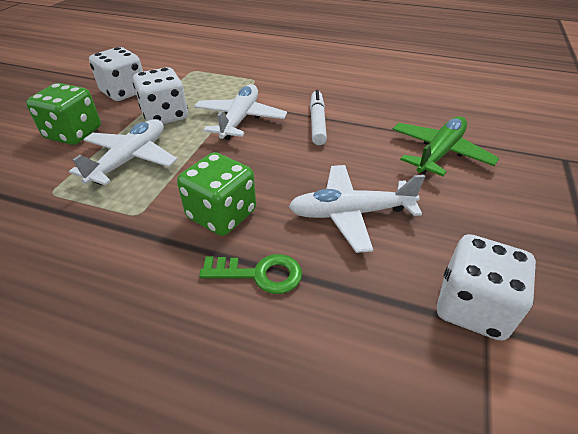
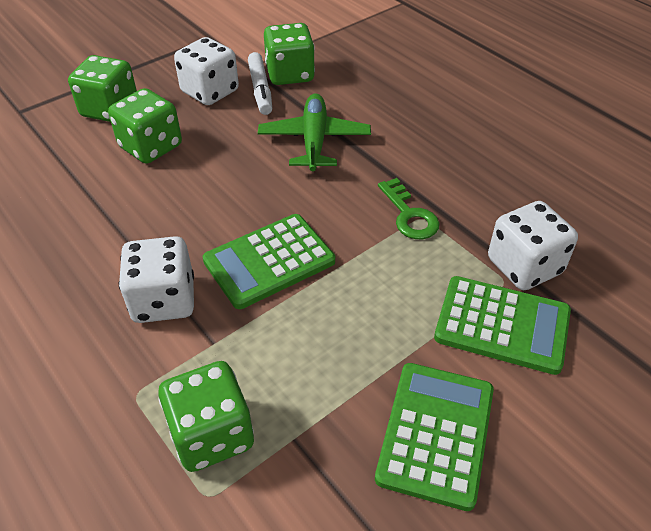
green calculator: 0 -> 3
green dice: 2 -> 4
white plane: 3 -> 0

